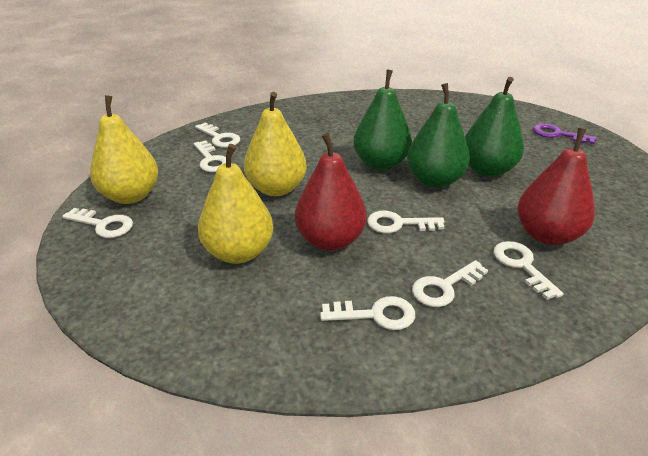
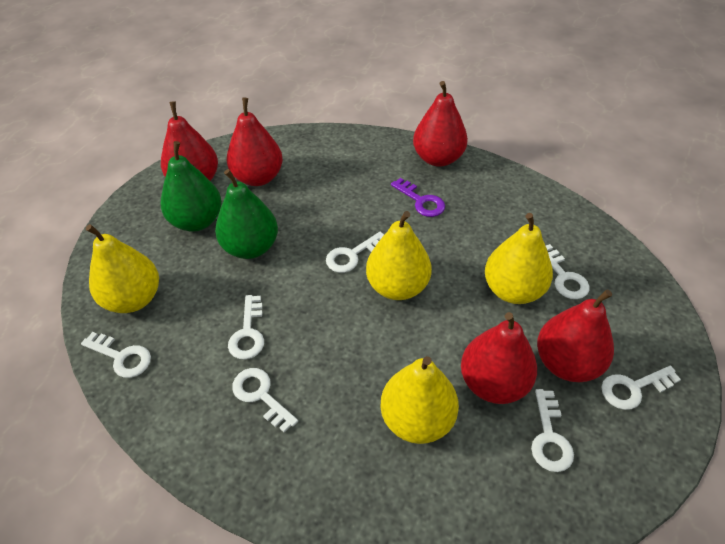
green pear: 3 -> 2
red pear: 2 -> 5
yellow pear: 3 -> 4

